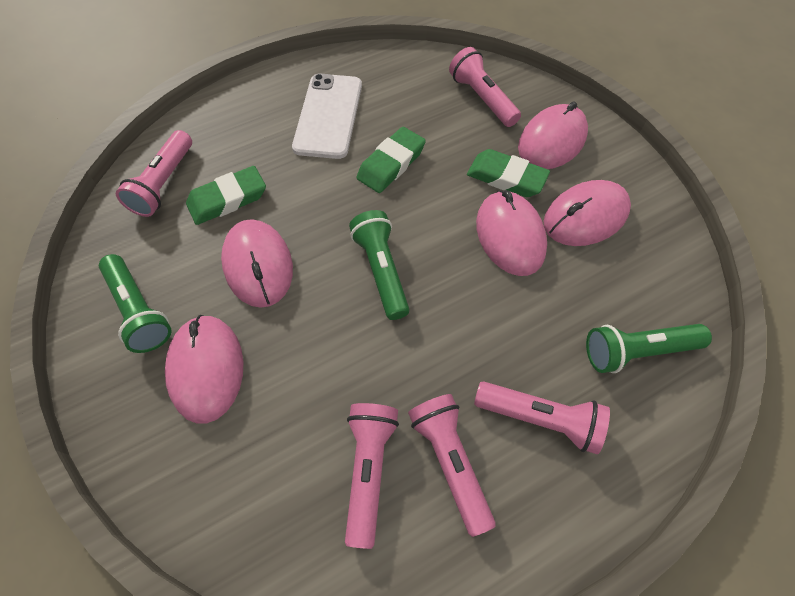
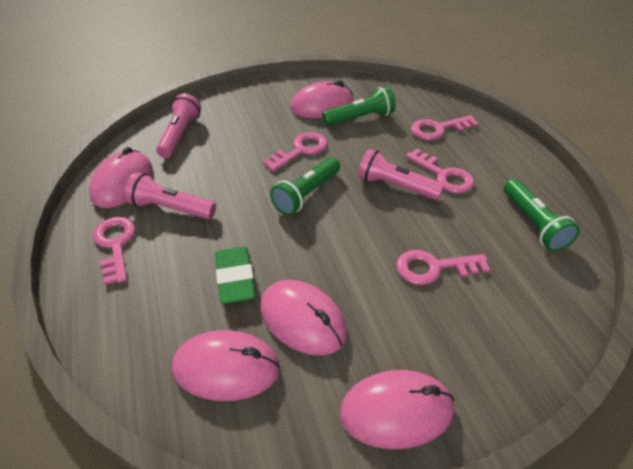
green eraser: 3 -> 1
pink flashlight: 5 -> 3
pink key: 0 -> 5
white phone: 1 -> 0

